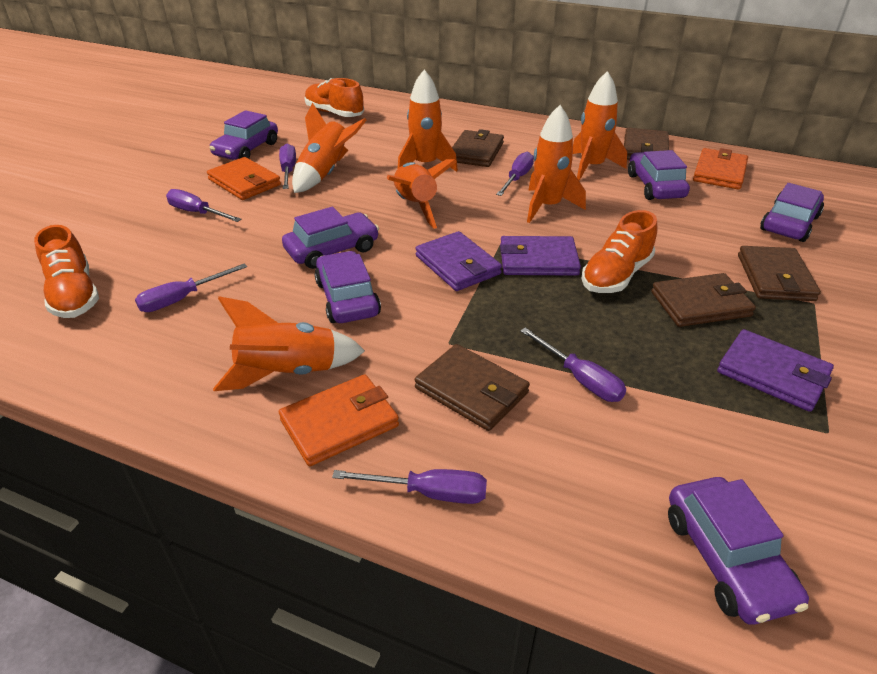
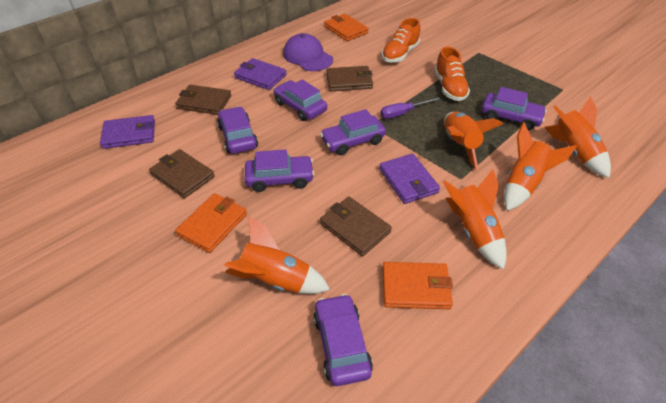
brown wallet: 5 -> 4
orange rocket: 6 -> 5
orange shoe: 3 -> 2
purple cap: 0 -> 1
purple screwdriver: 6 -> 1

